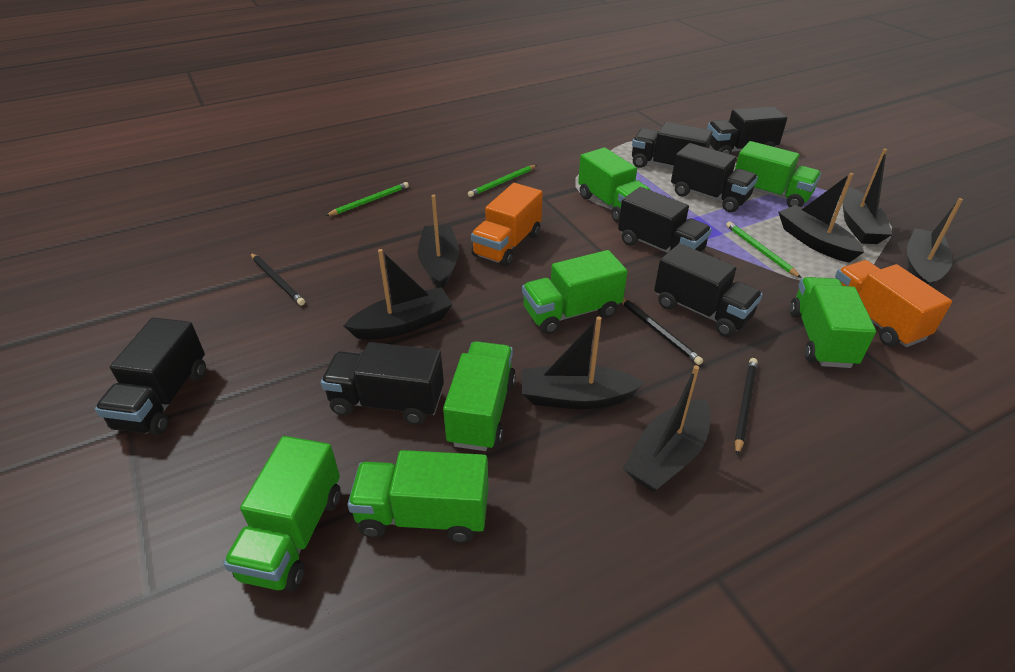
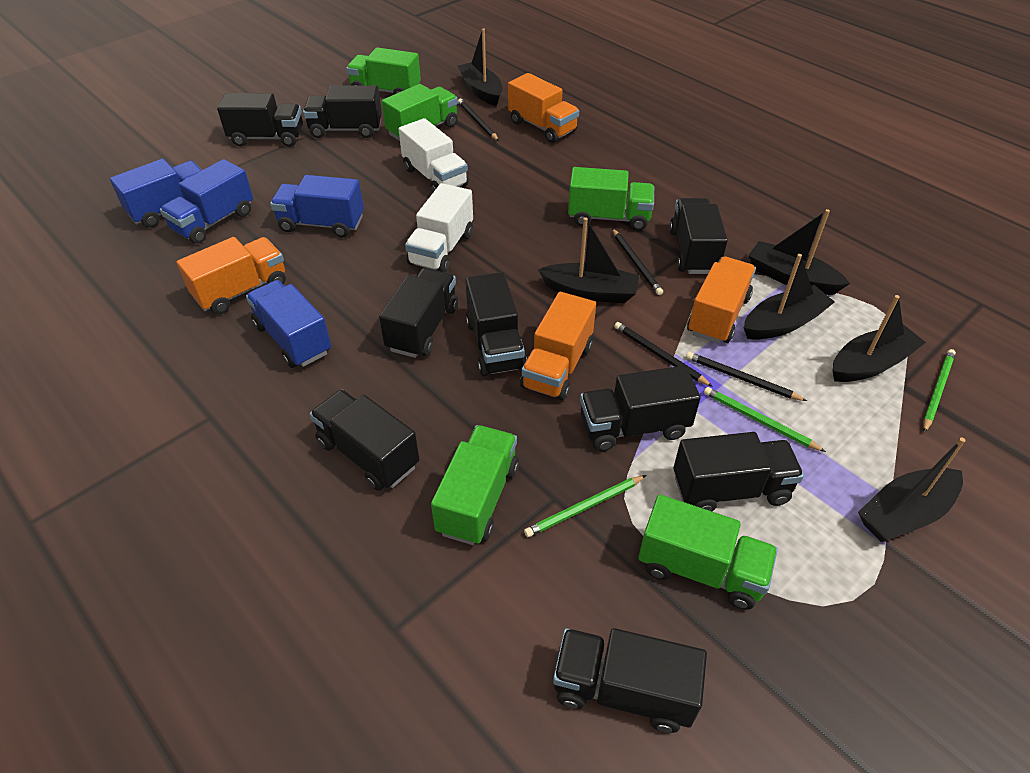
black boat: 7 -> 6
black pencil: 3 -> 4
black truck: 7 -> 9
blue truck: 0 -> 4
green truck: 7 -> 5
orange truck: 2 -> 4
white truck: 0 -> 2

